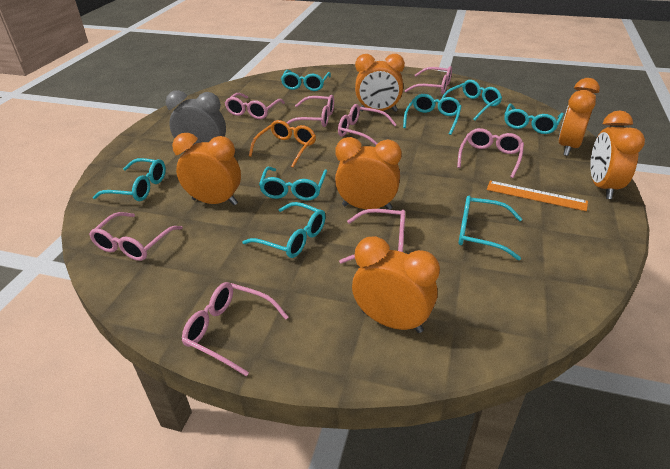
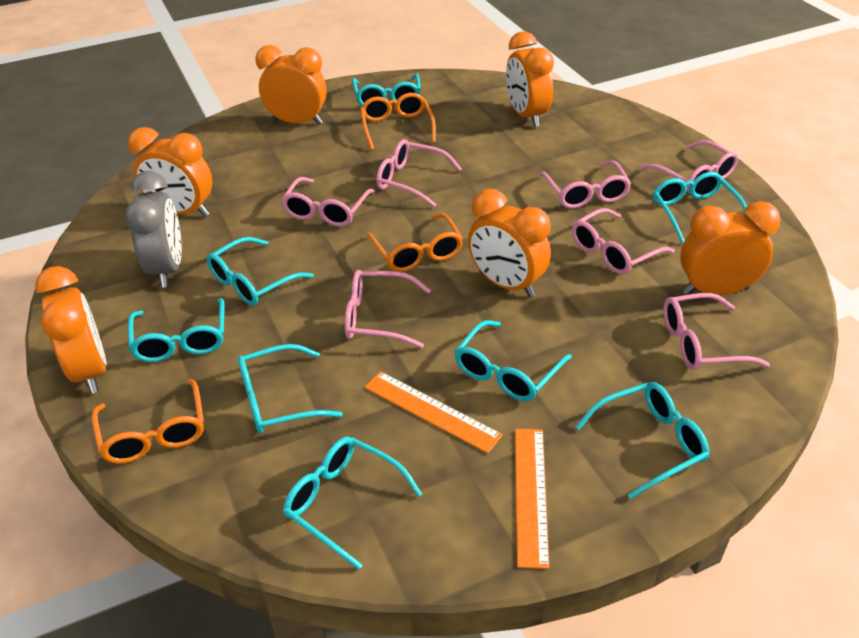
orange glasses: 1 -> 3
orange ruler: 1 -> 2
pink glasses: 8 -> 7

